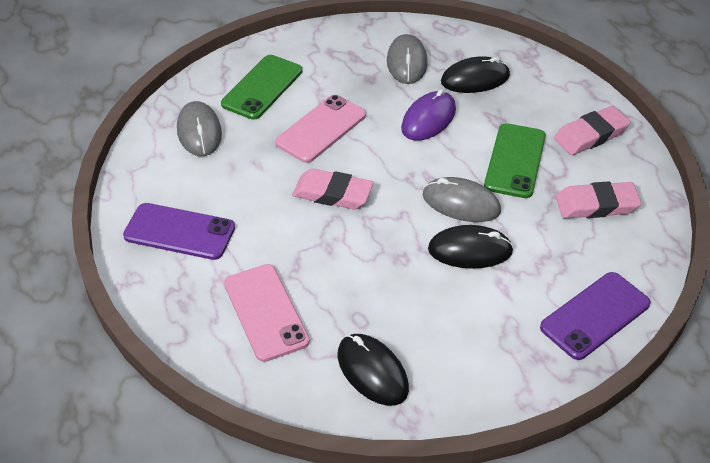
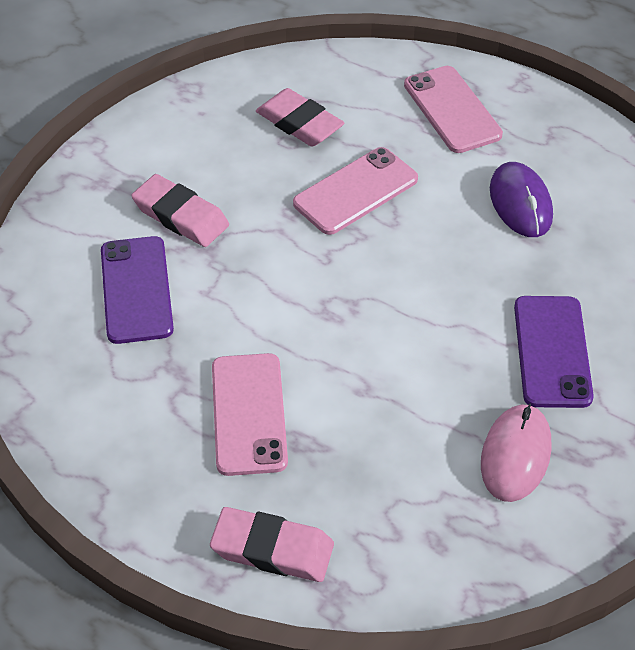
black mouse: 3 -> 0
green phone: 2 -> 0
grey mouse: 3 -> 0
pink mouse: 0 -> 1
pink phone: 2 -> 3

